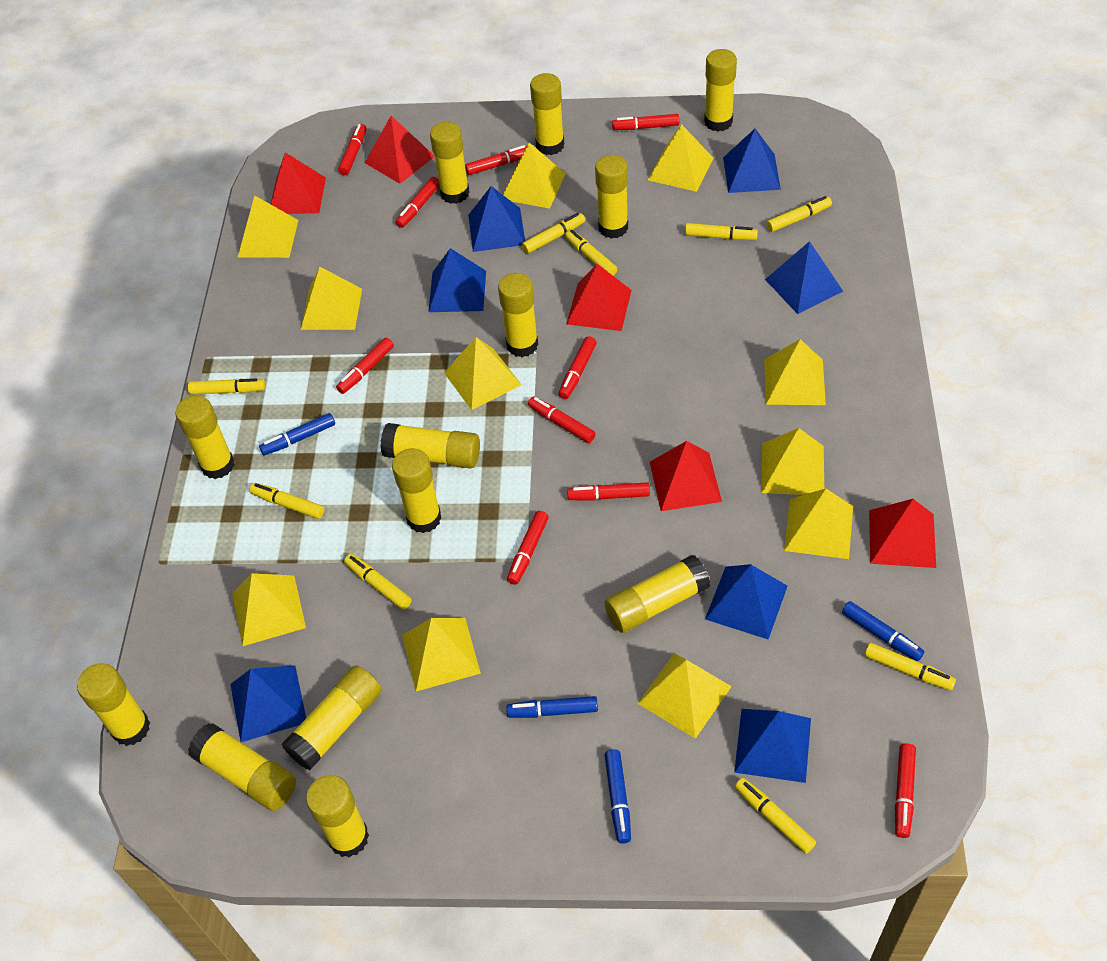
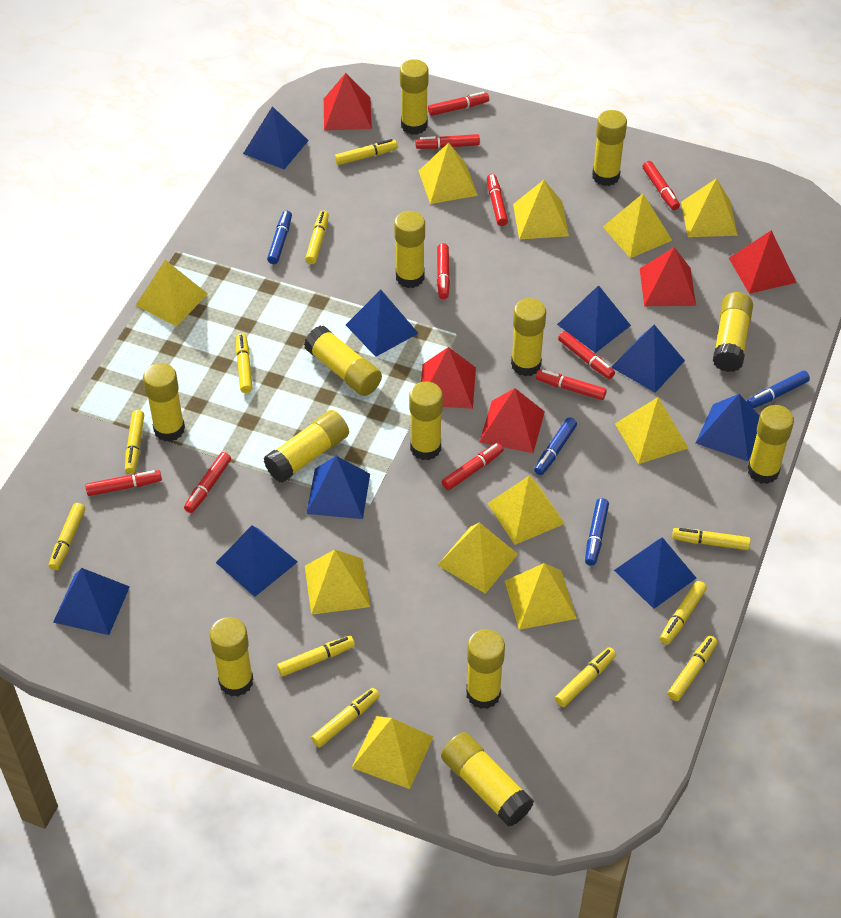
blue pyramid: 7 -> 9
yellow marker: 9 -> 11

